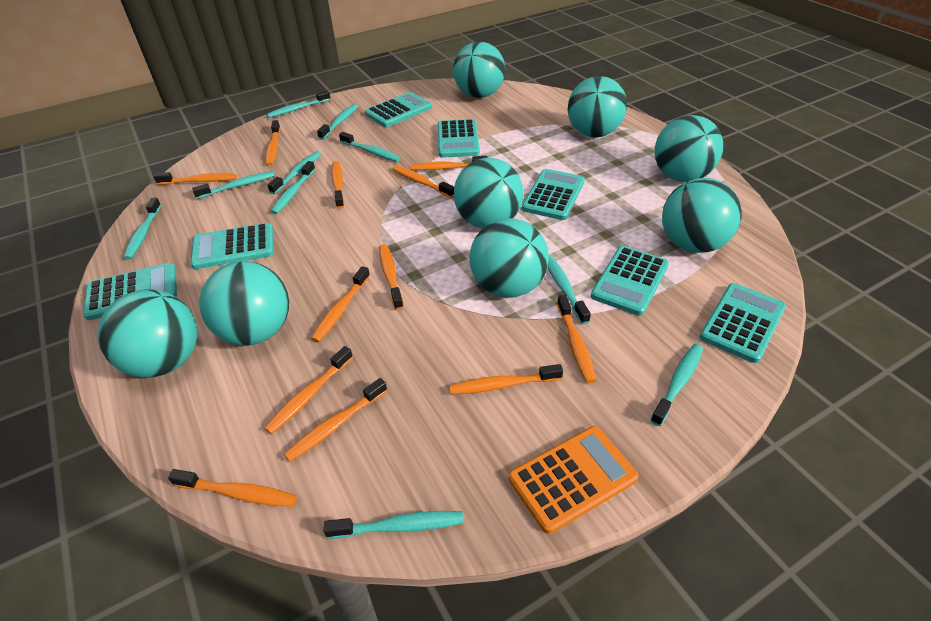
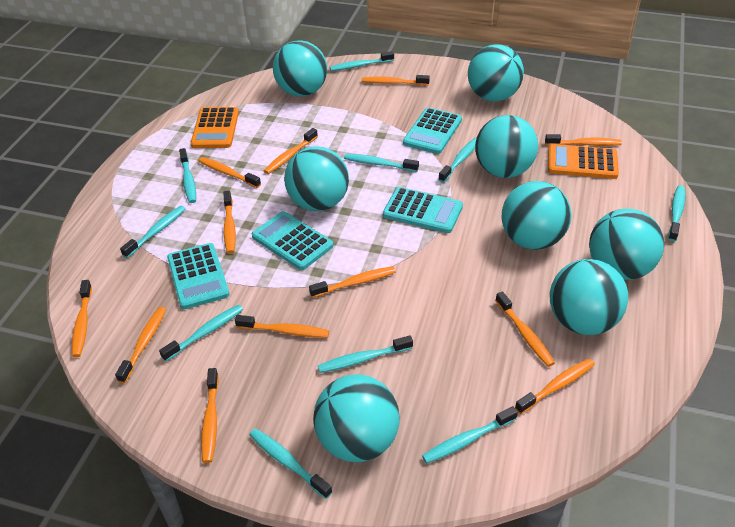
orange calculator: 1 -> 2
turquoise calculator: 7 -> 4

